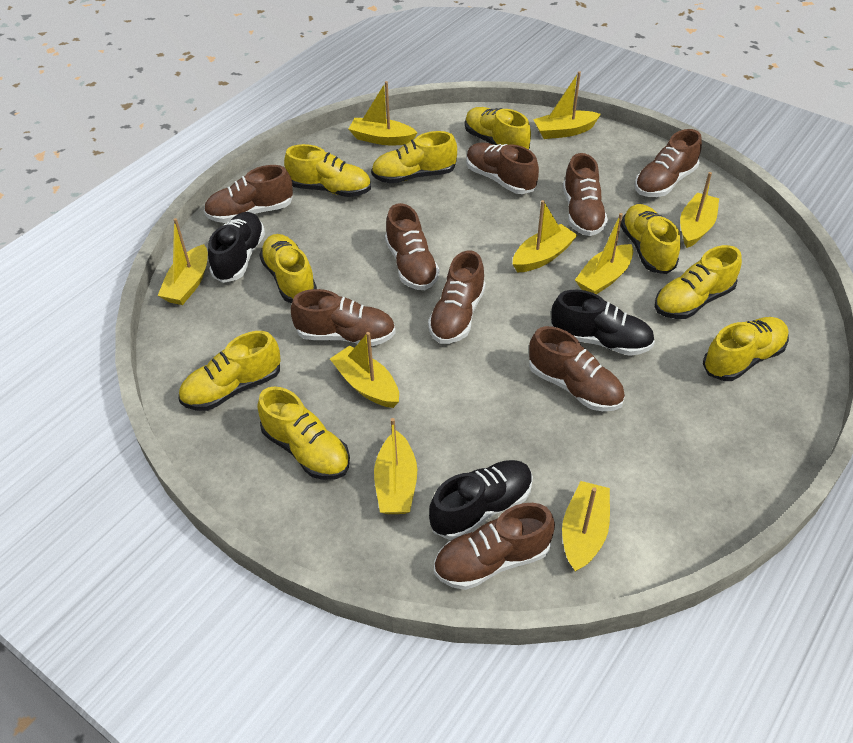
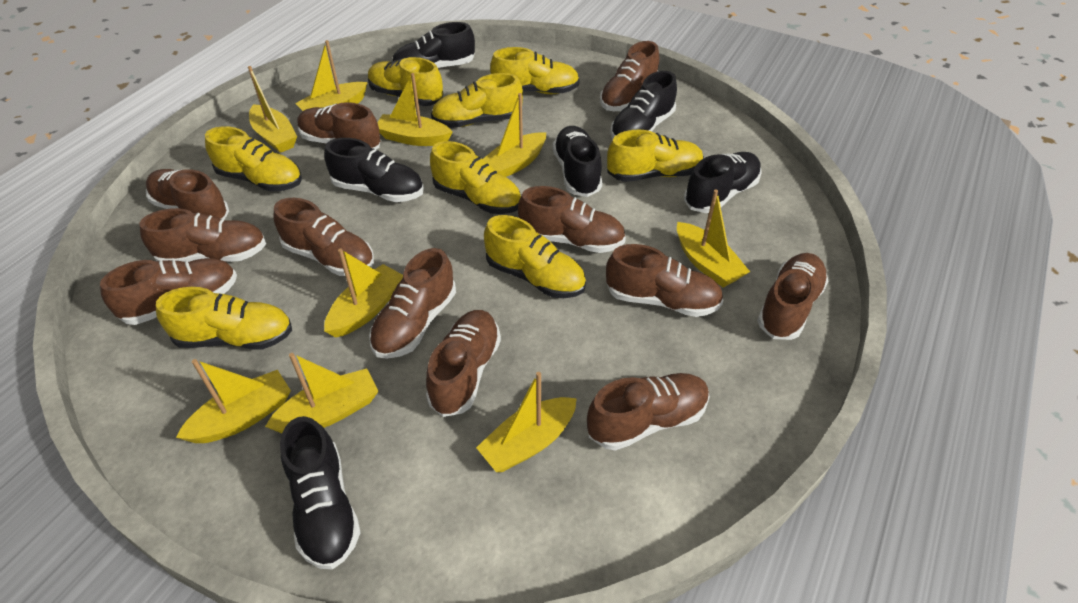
black shoe: 3 -> 6
brown shoe: 9 -> 12
yellow shoe: 9 -> 8

